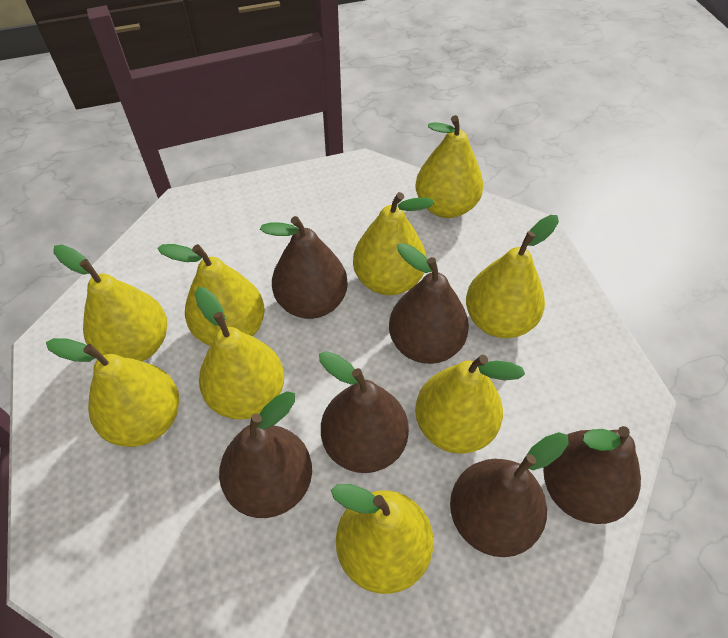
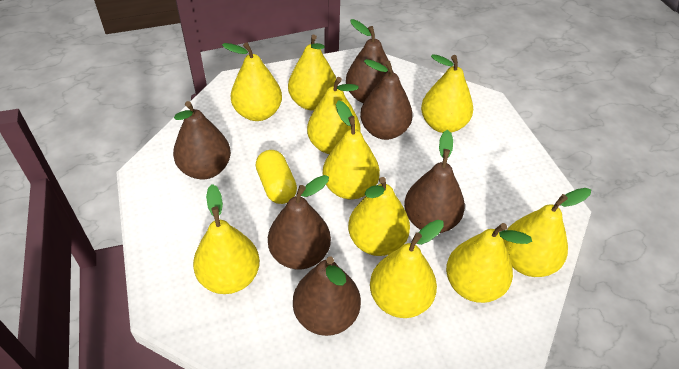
yellow capsule: 0 -> 1
yellow pear: 9 -> 10

